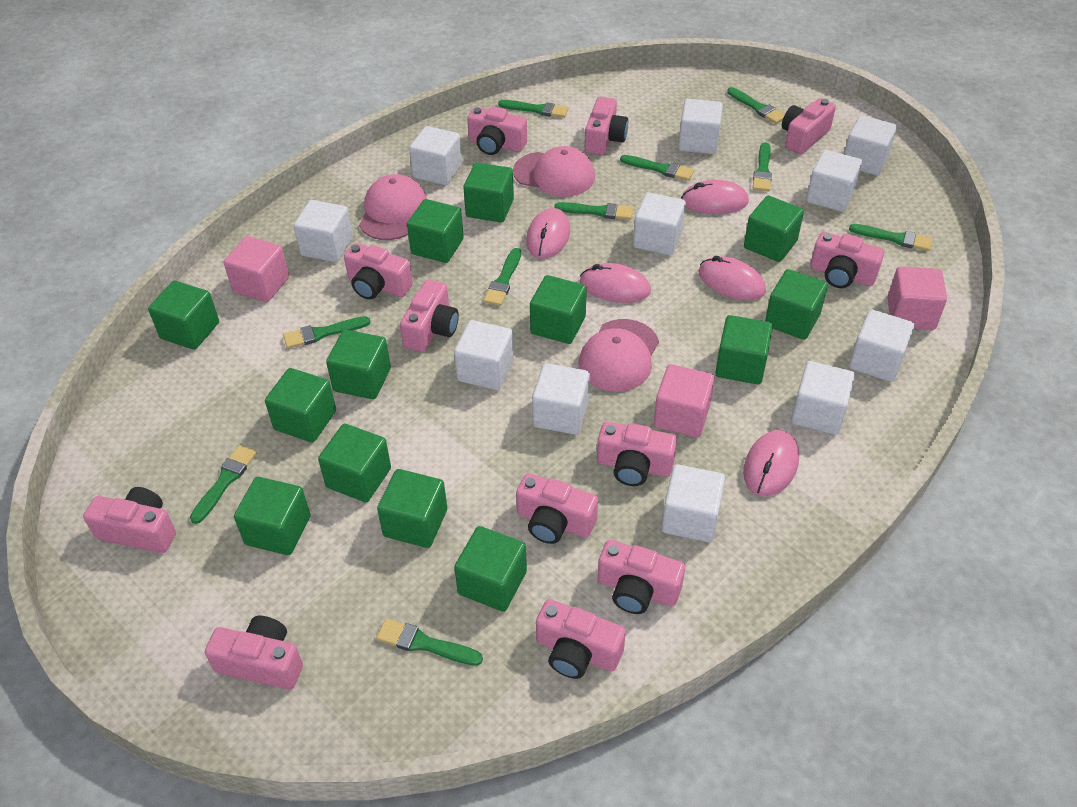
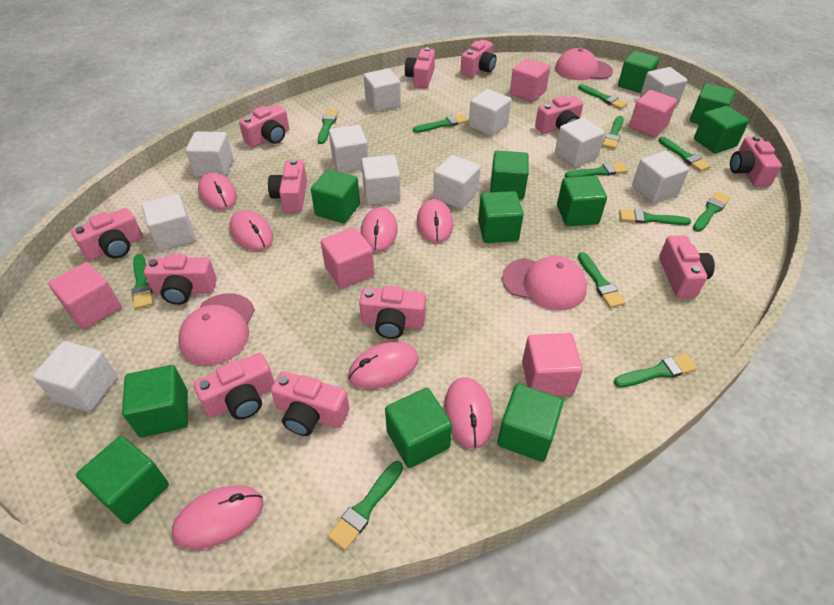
green brush: 10 -> 12
green cube: 13 -> 11
pink cube: 3 -> 5
pink mouse: 5 -> 7

